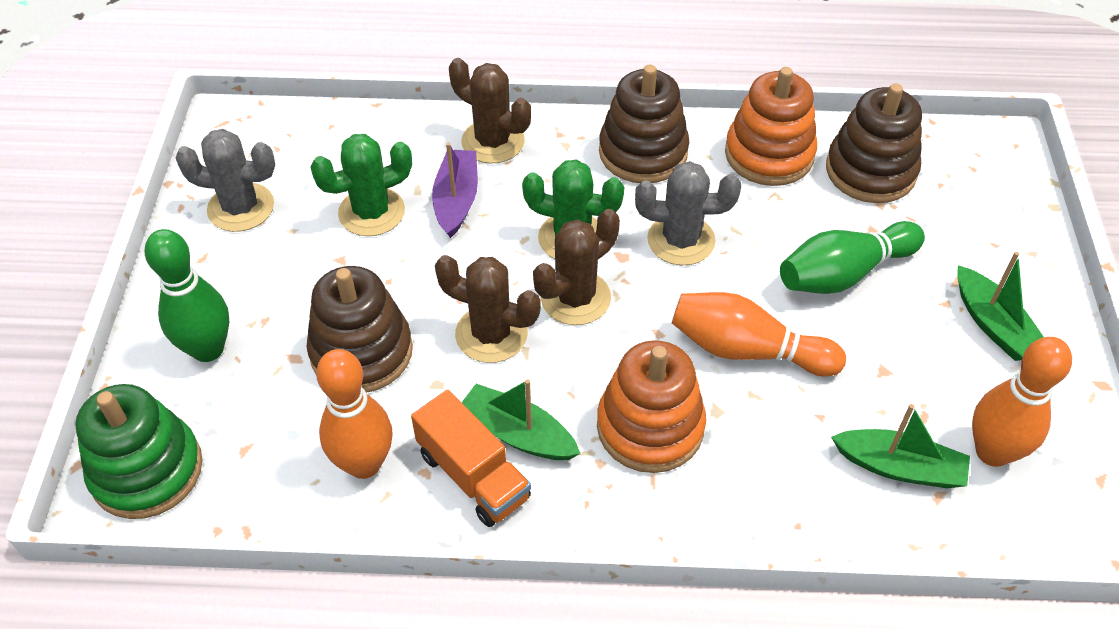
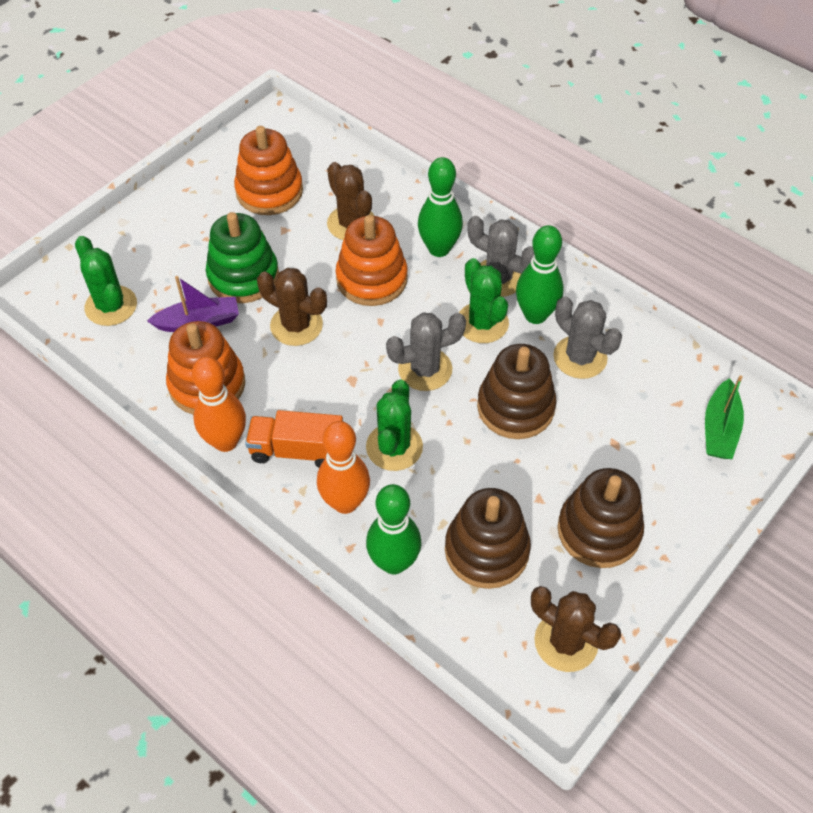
green boat: 3 -> 1
green bowling pin: 2 -> 3
green cactus: 2 -> 3
grey cactus: 2 -> 3
orange bowling pin: 3 -> 2
orange stacking toy: 2 -> 3

